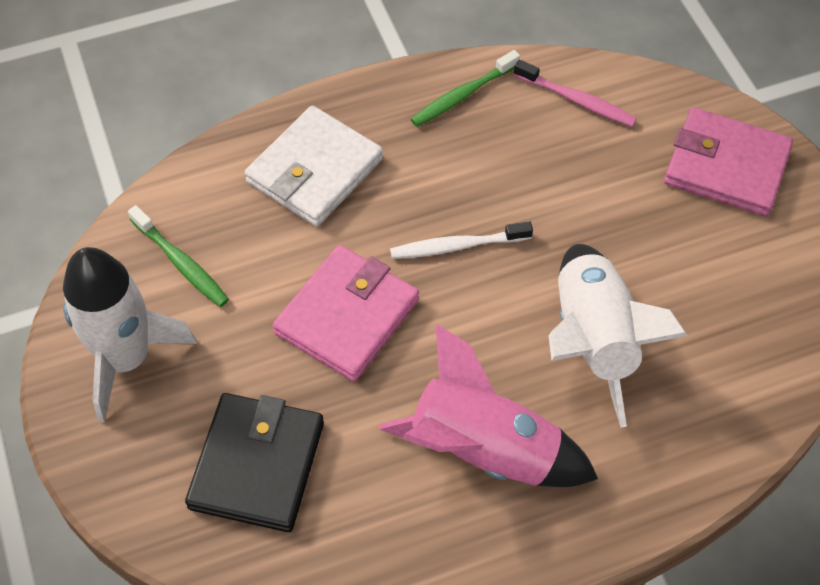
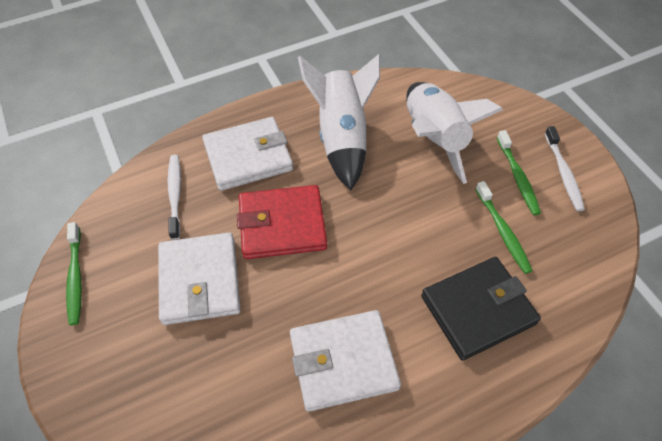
green toothbrush: 2 -> 3
pink rocket: 1 -> 0
pink toothbrush: 1 -> 0
pink wallet: 2 -> 0
red wallet: 0 -> 1
white toothbrush: 1 -> 2
white wallet: 1 -> 3

